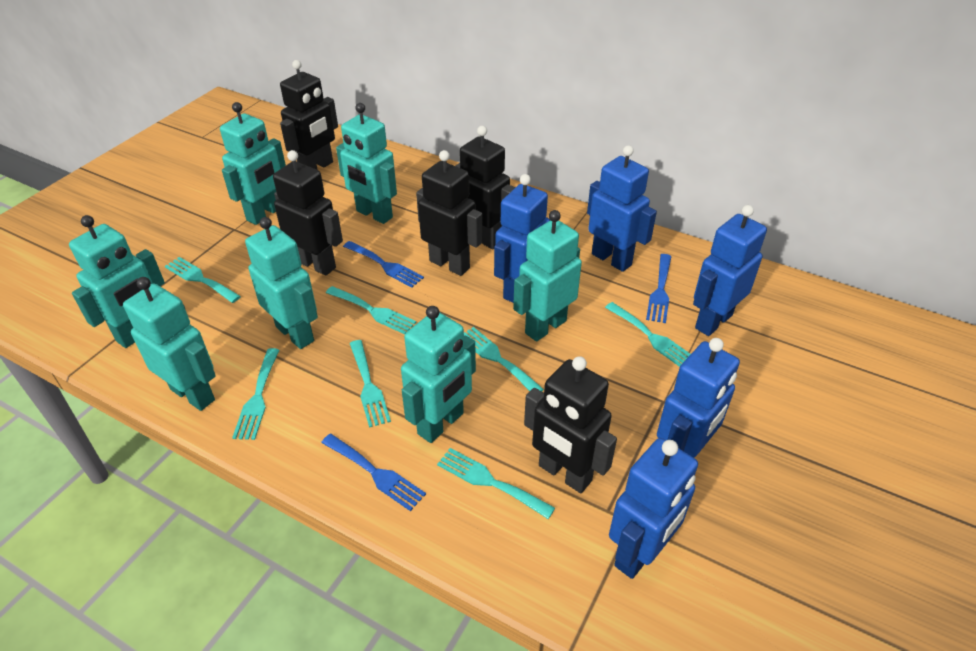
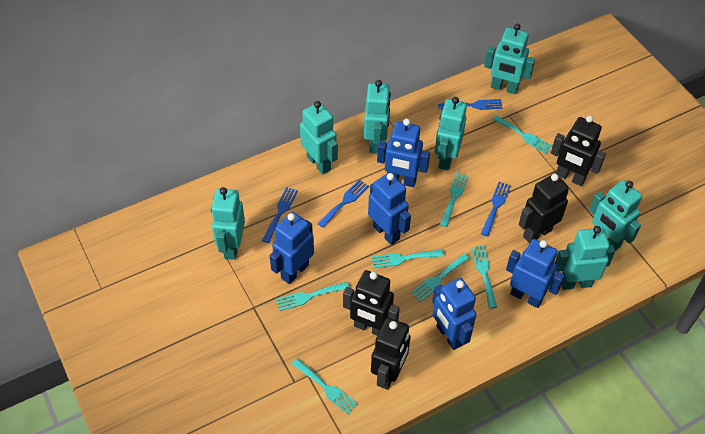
black robot: 5 -> 4
blue fork: 3 -> 4

